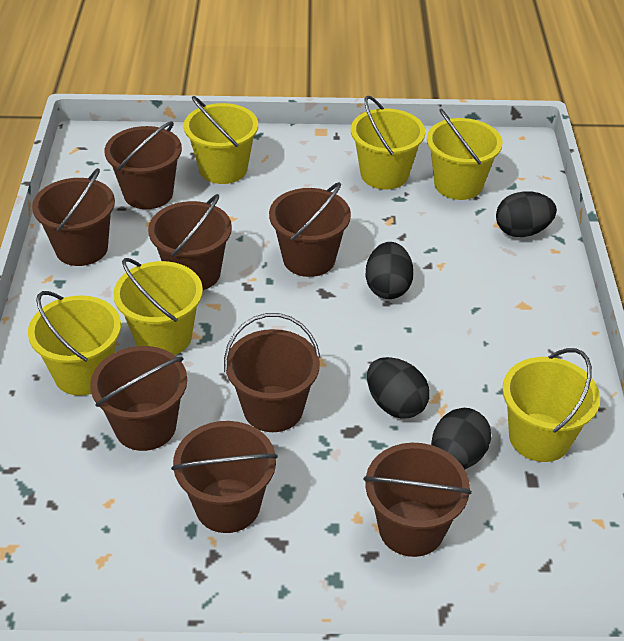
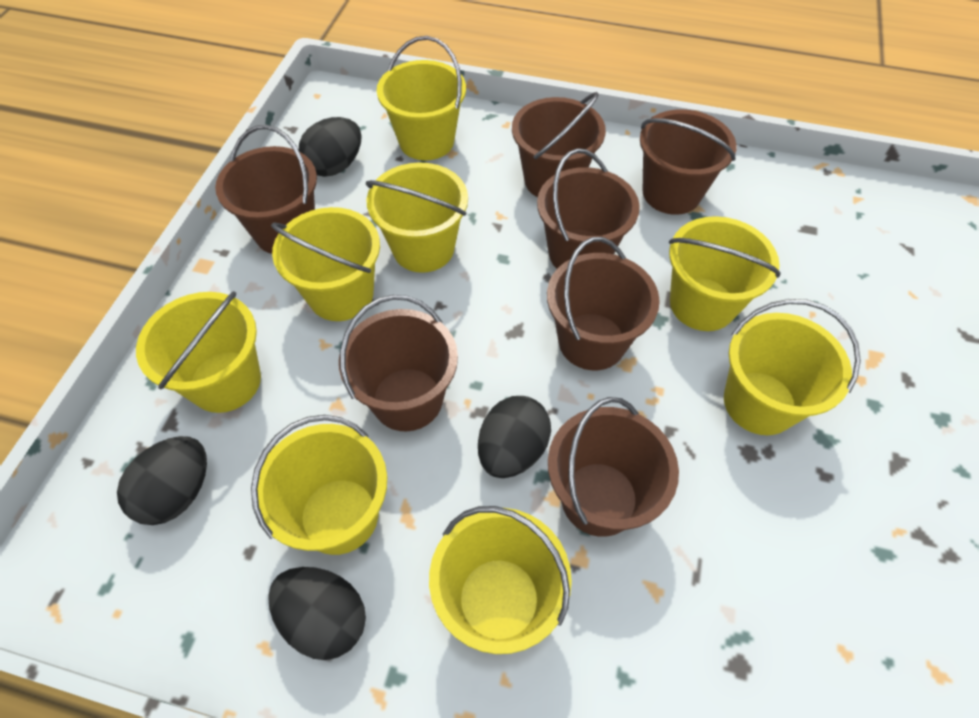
brown bucket: 8 -> 7
yellow bucket: 6 -> 8

